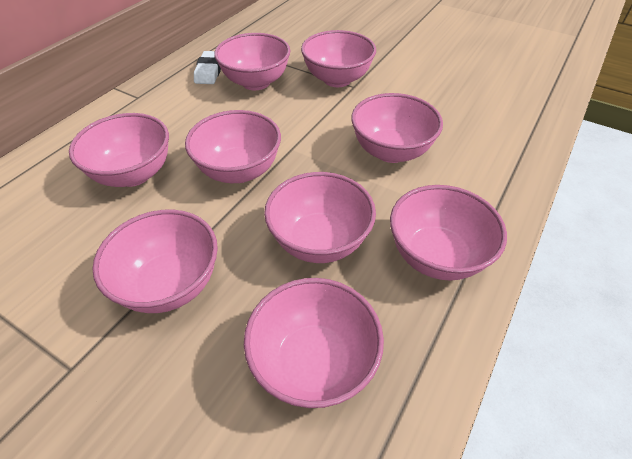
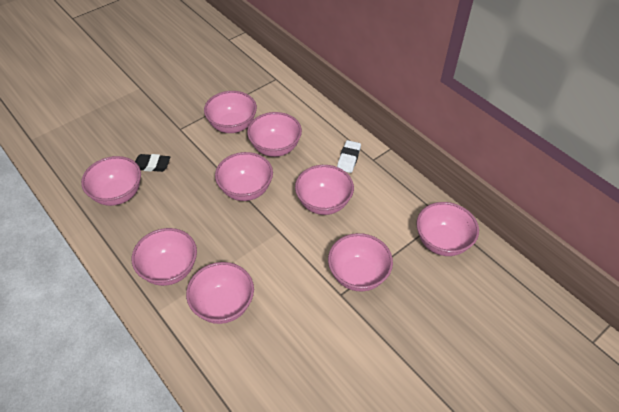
black eraser: 0 -> 1

